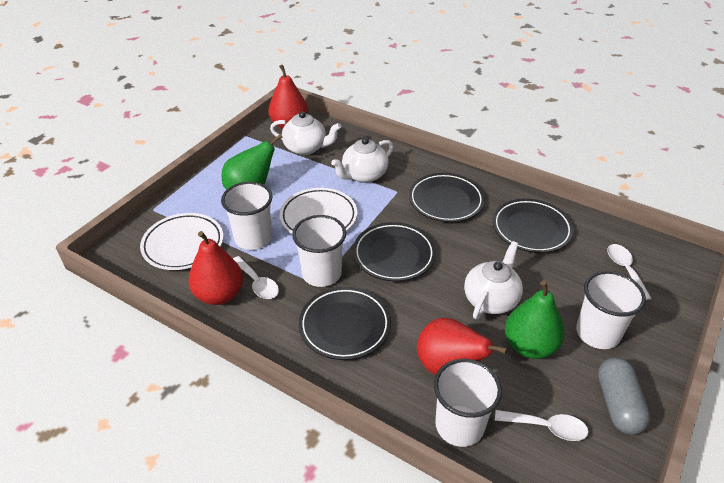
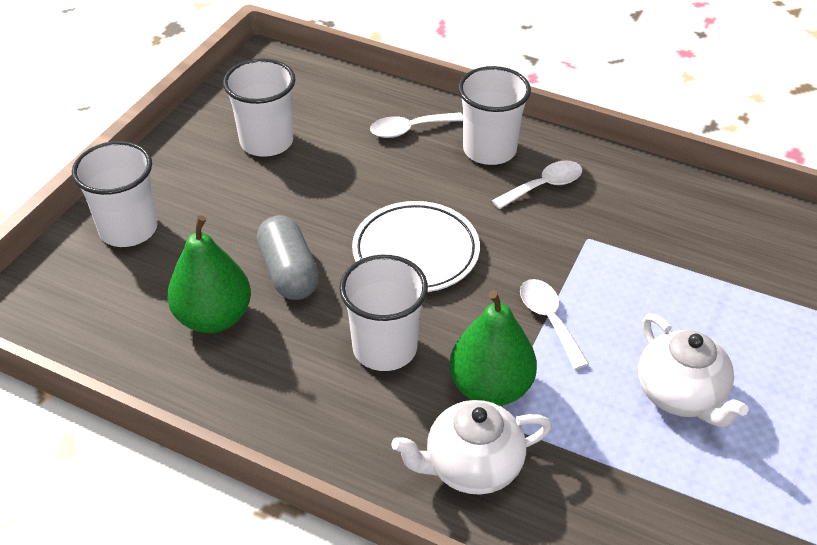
black plate: 4 -> 0
red pear: 3 -> 0
white plate: 2 -> 1
white teapot: 3 -> 2

